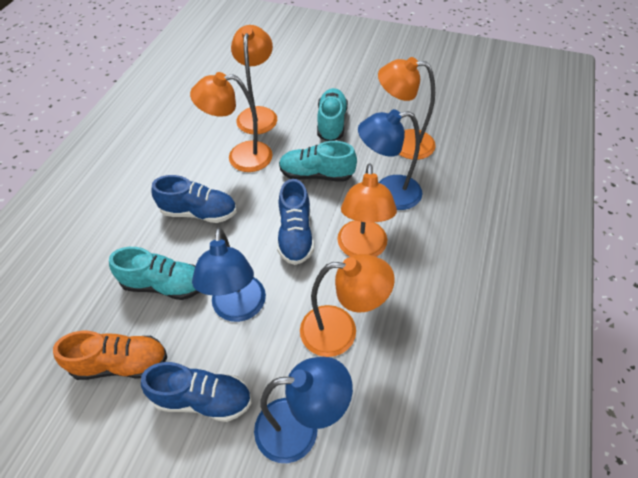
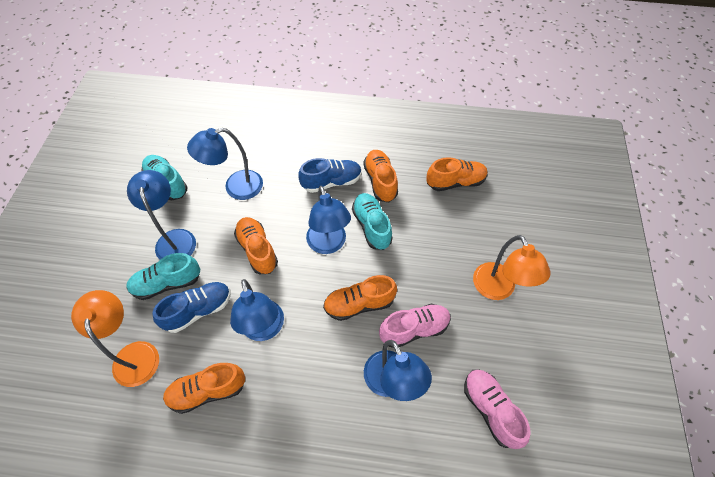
blue lamp: 3 -> 5
blue shoe: 3 -> 2
orange lamp: 5 -> 2
orange shoe: 1 -> 5
pink shoe: 0 -> 2

